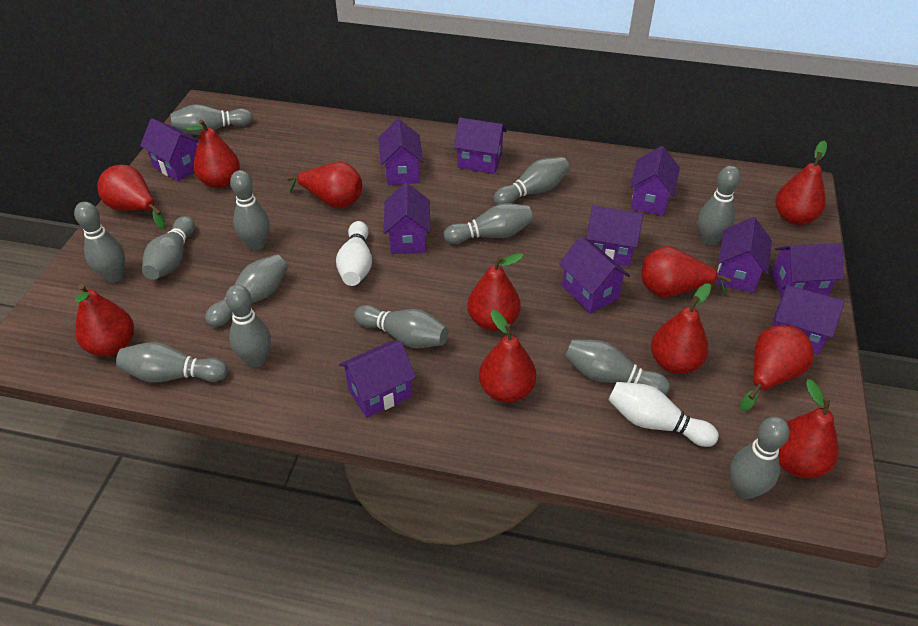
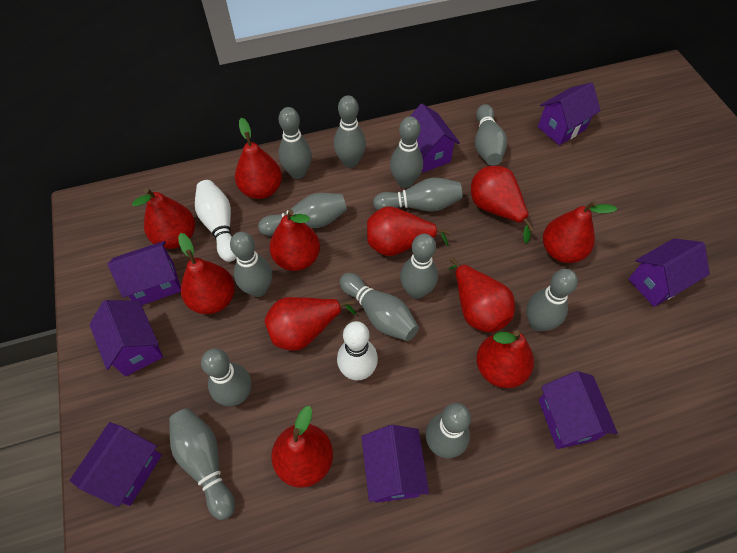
purple house: 11 -> 8

